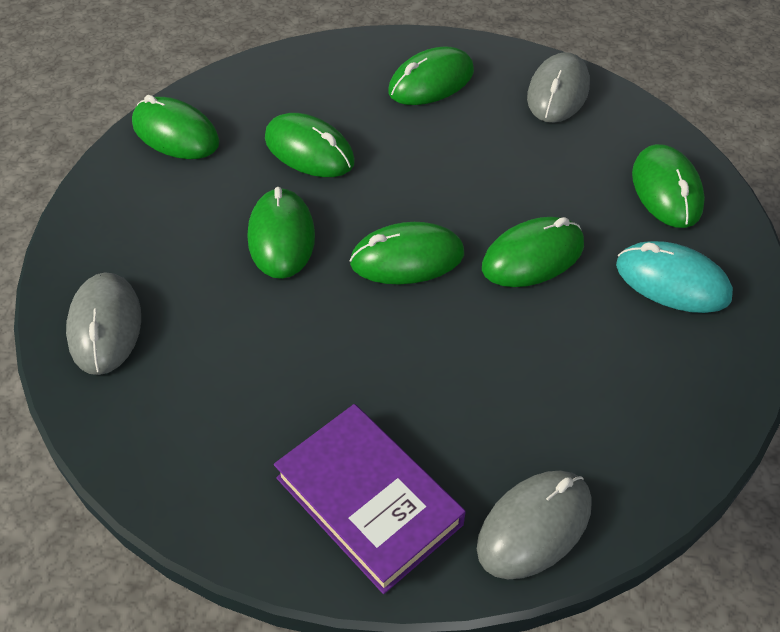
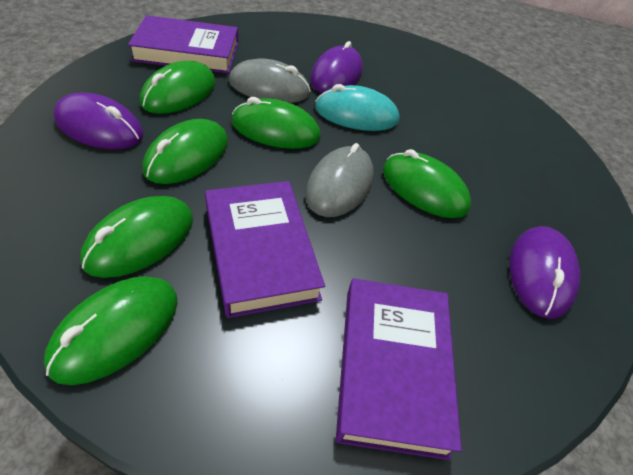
green mouse: 7 -> 6
grey mouse: 3 -> 2
purple book: 1 -> 3
purple mouse: 0 -> 3

